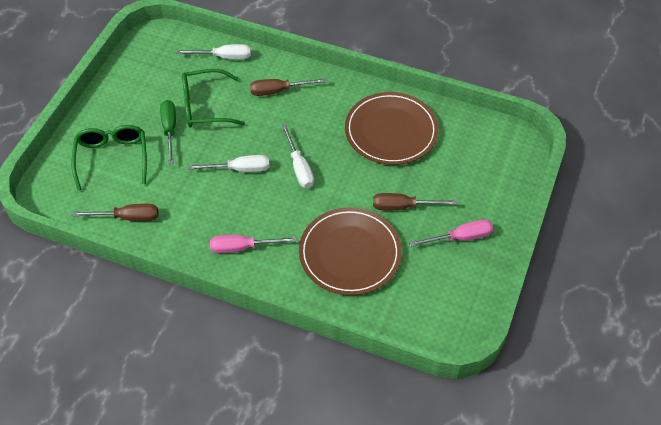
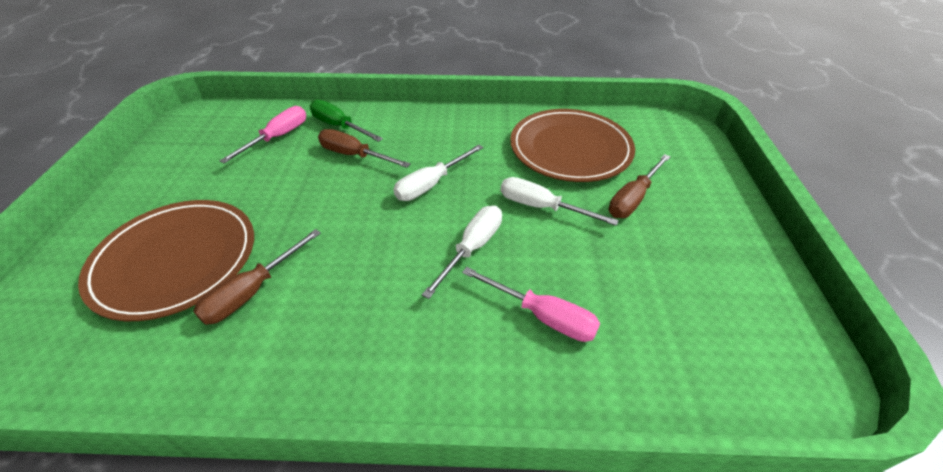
green glasses: 2 -> 0

